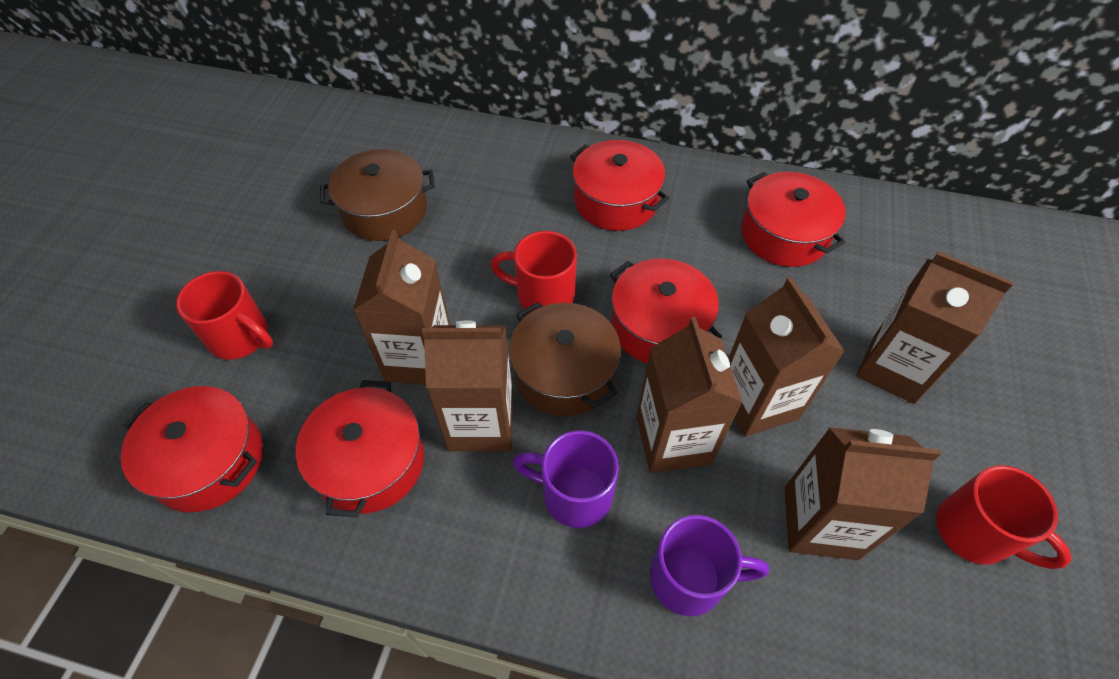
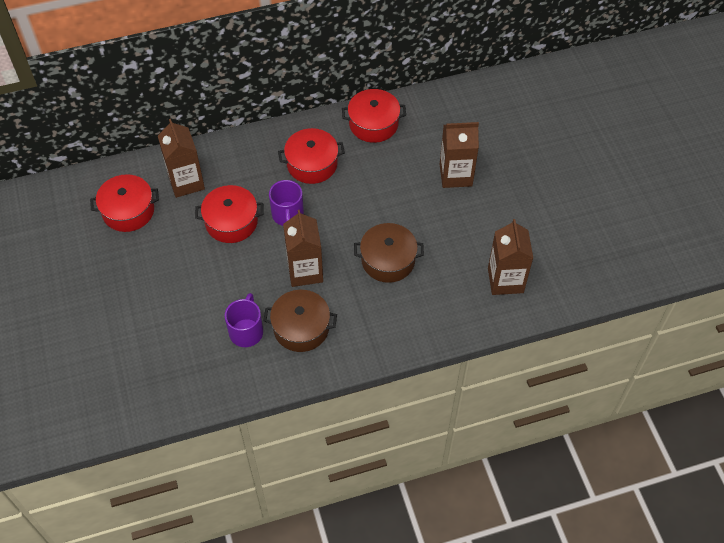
brown carton: 6 -> 4
red mug: 3 -> 0
red pot: 5 -> 4

